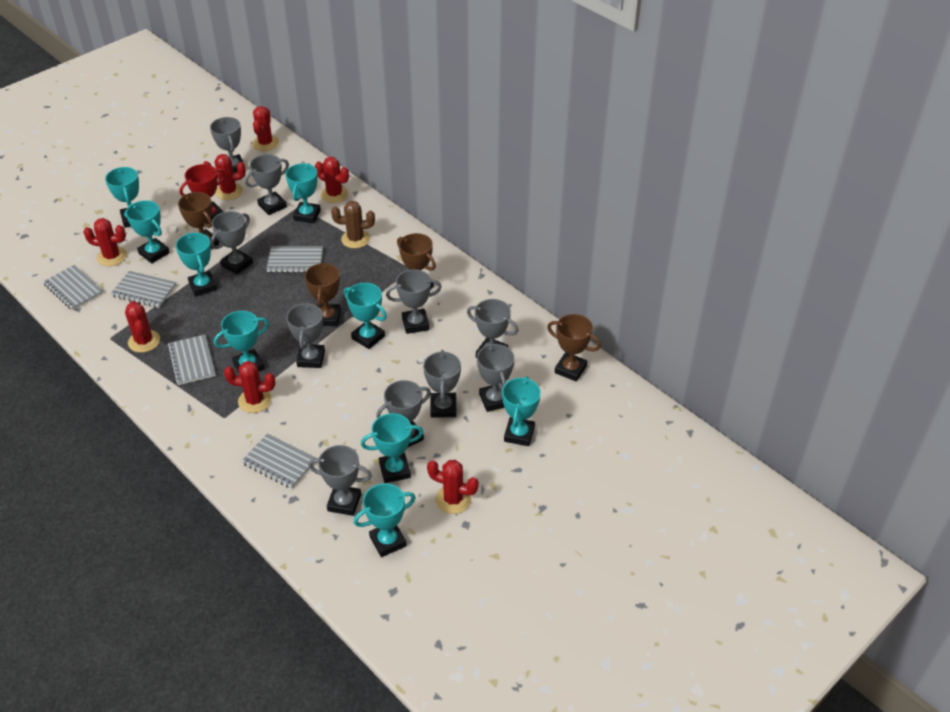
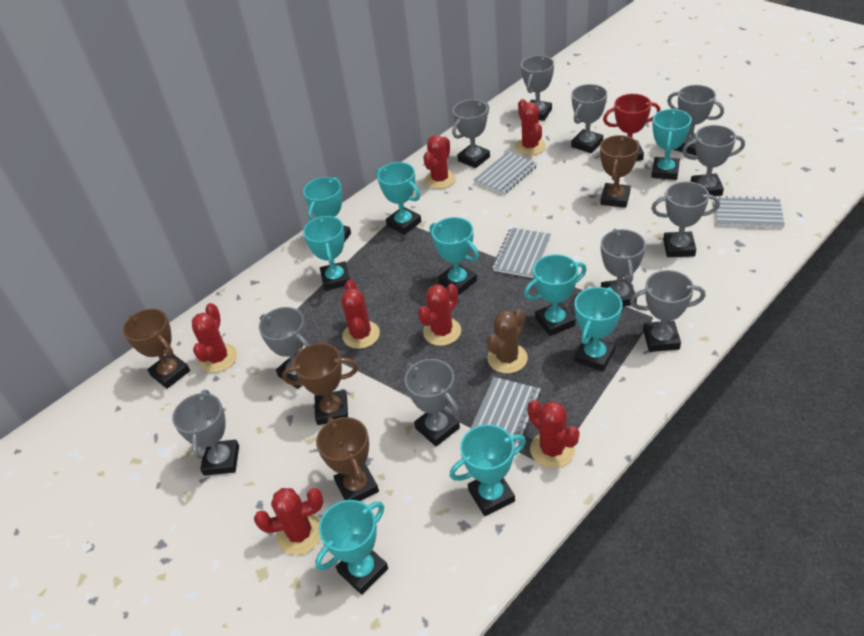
grey notebook: 5 -> 4
grey trophy: 10 -> 11

